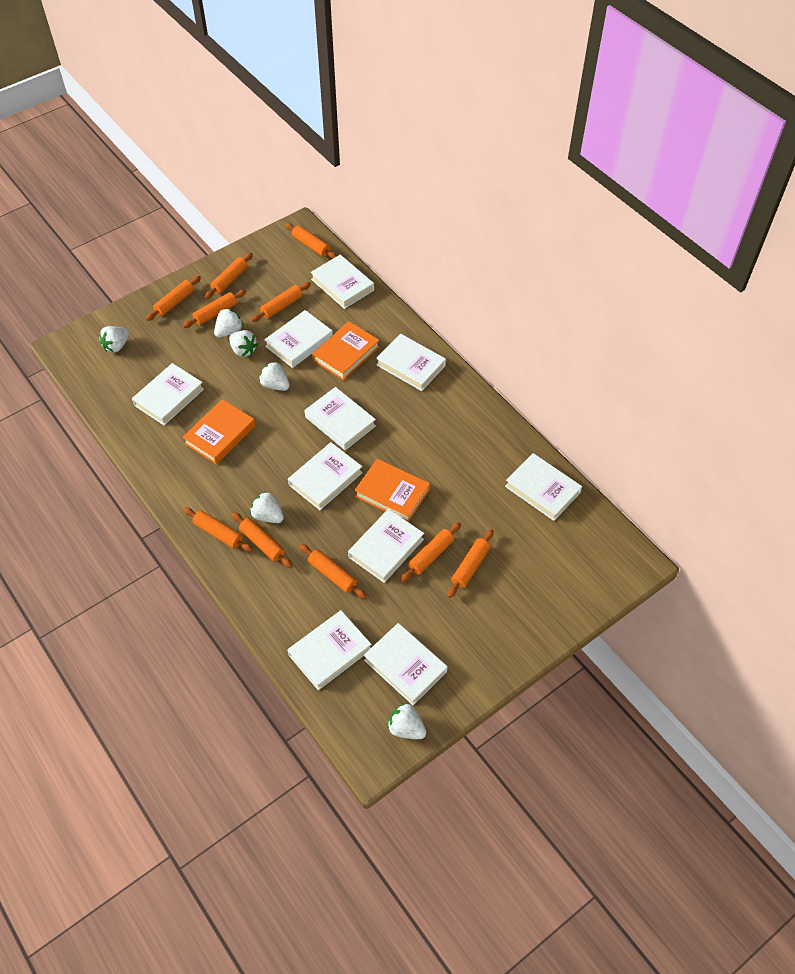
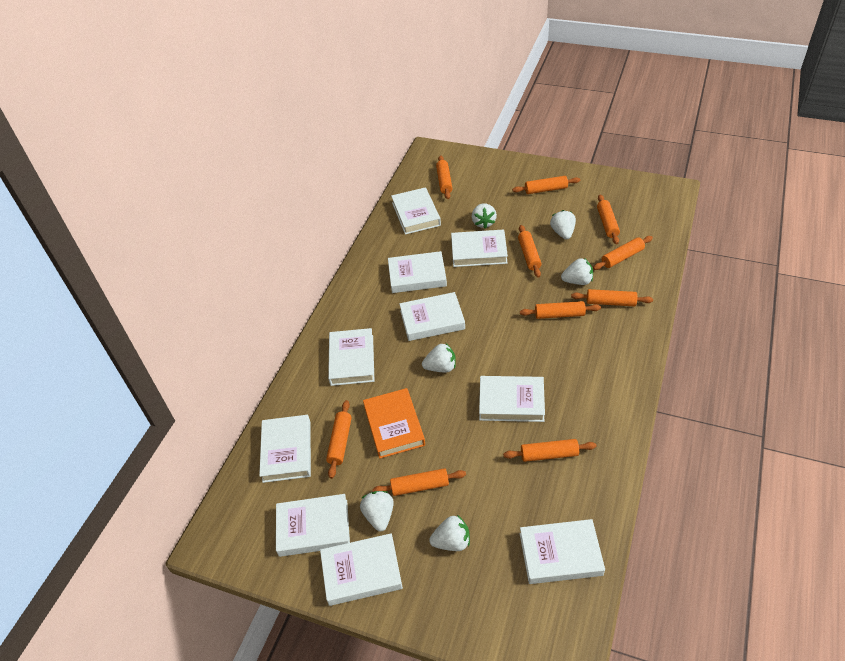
orange book: 3 -> 1

